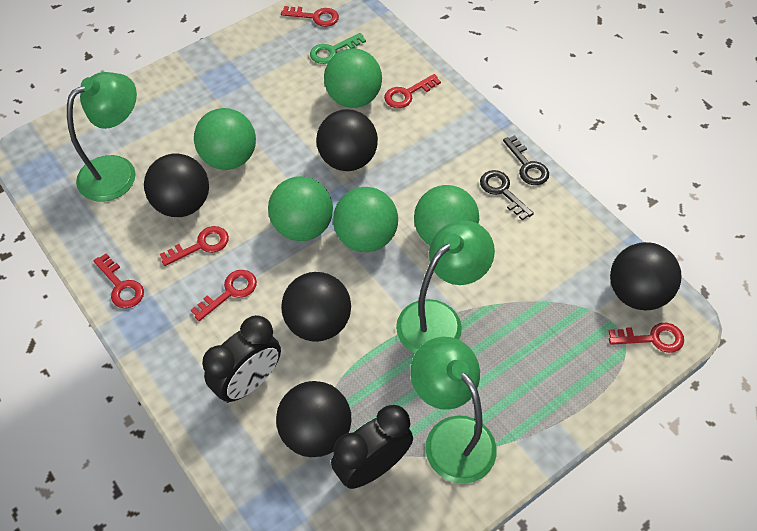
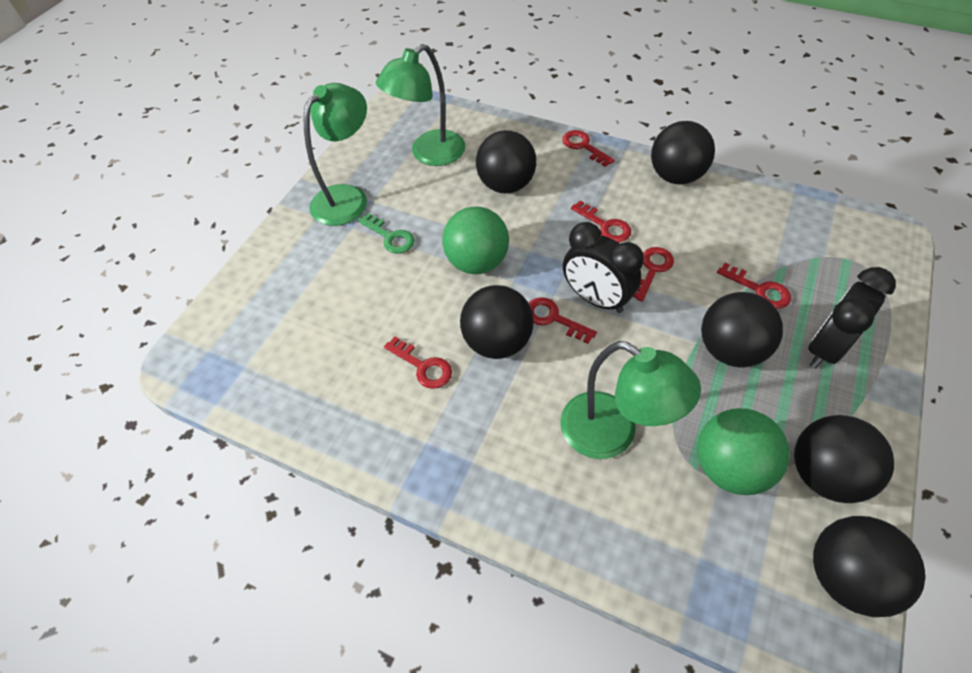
black ball: 5 -> 6
black key: 2 -> 0
green ball: 5 -> 2

